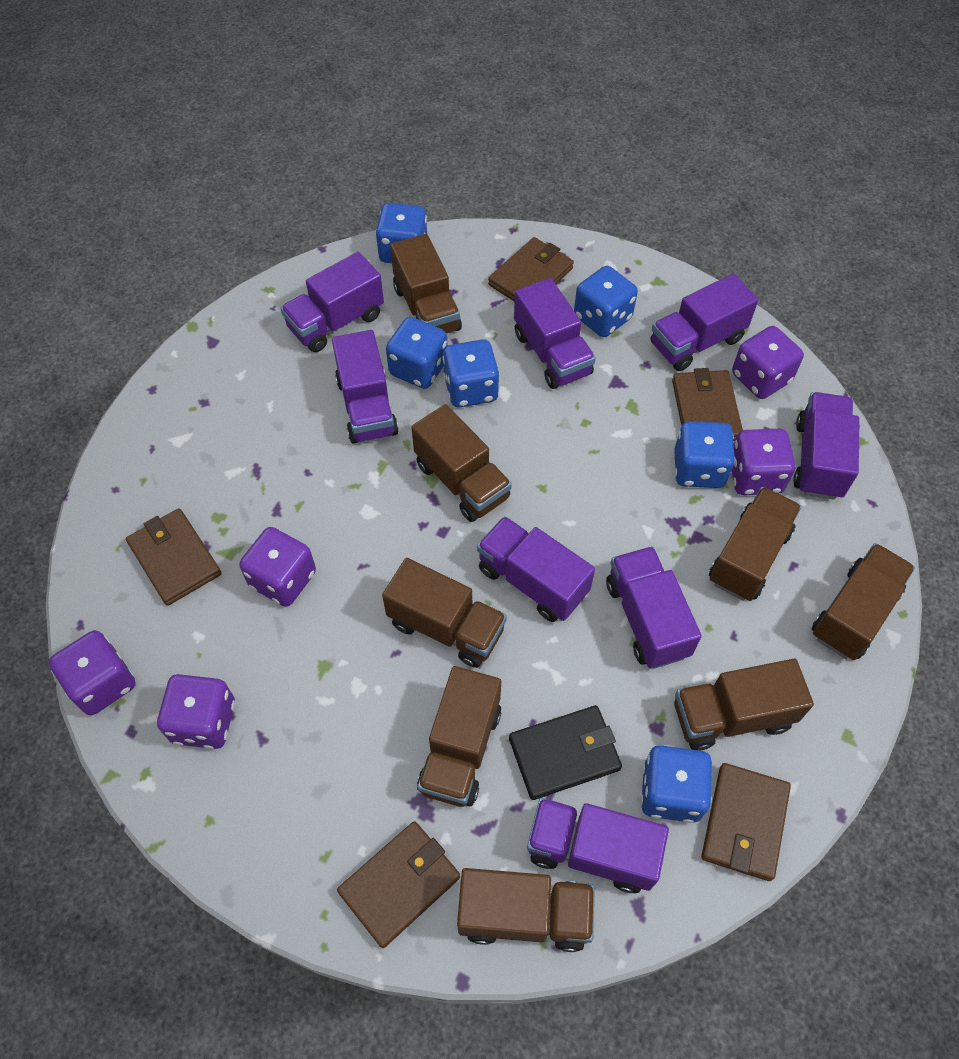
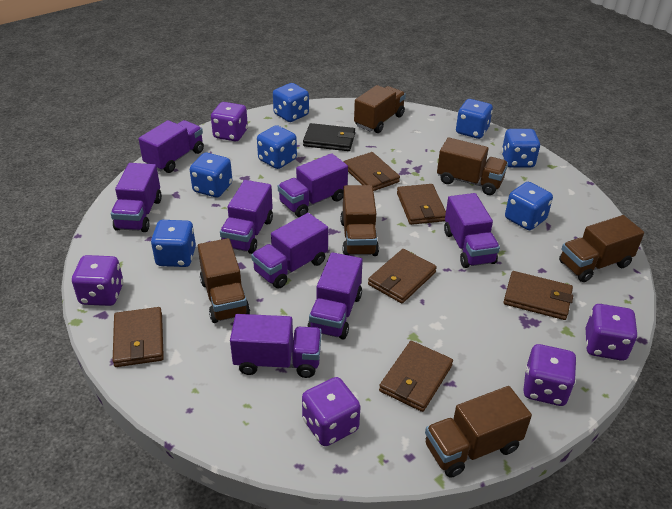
blue dice: 6 -> 7
brown truck: 8 -> 6
brown wallet: 5 -> 6

